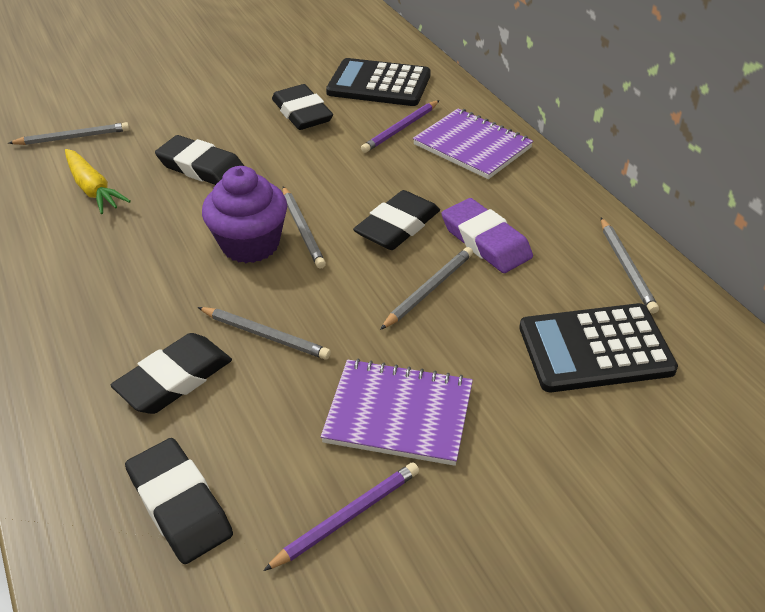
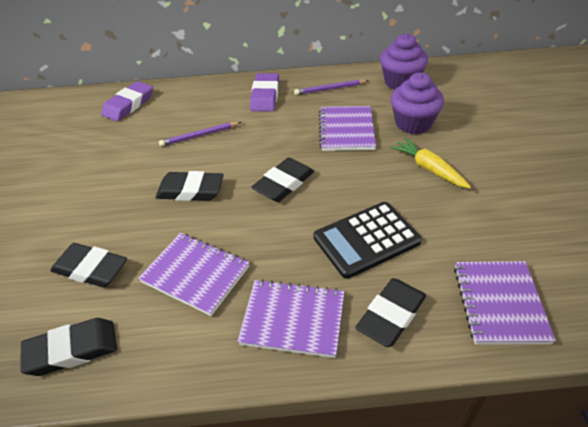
black calculator: 2 -> 1
grey pencil: 5 -> 0
purple cupcake: 1 -> 2
purple eraser: 1 -> 2
purple notebook: 2 -> 4

